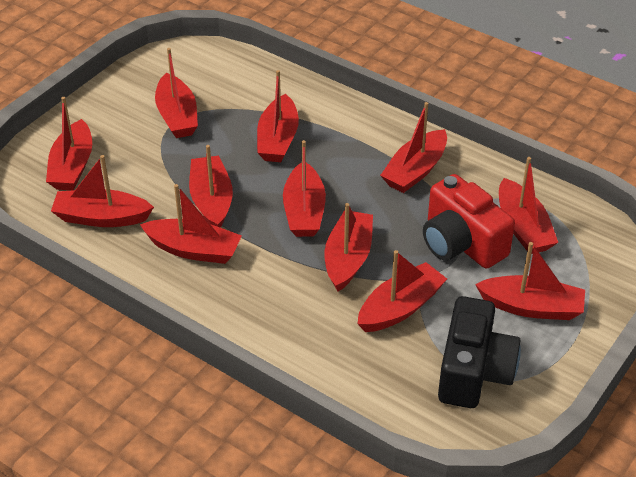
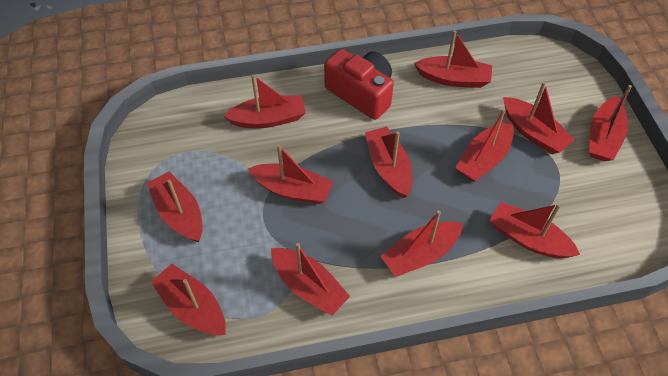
black camera: 1 -> 0

